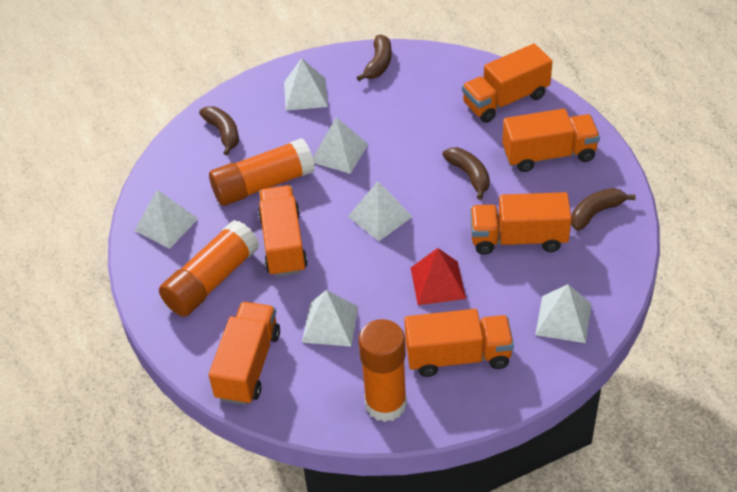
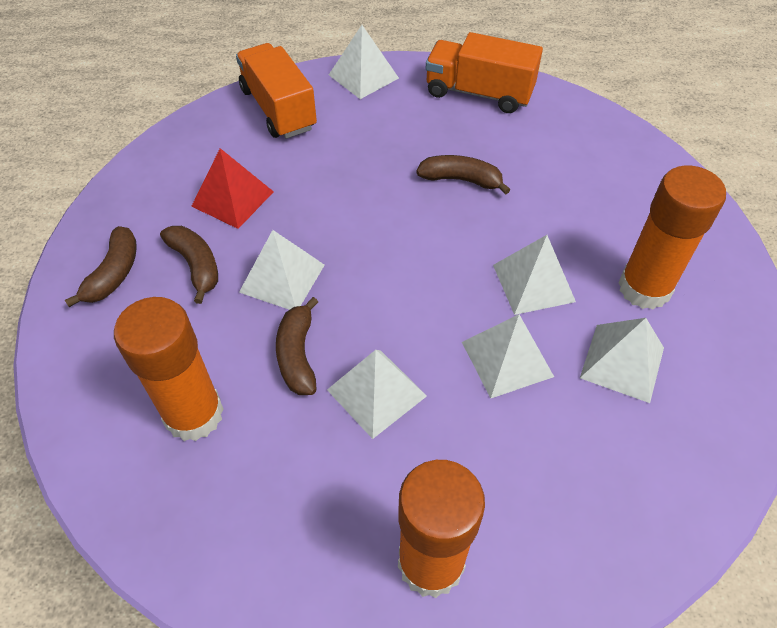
orange truck: 6 -> 2

